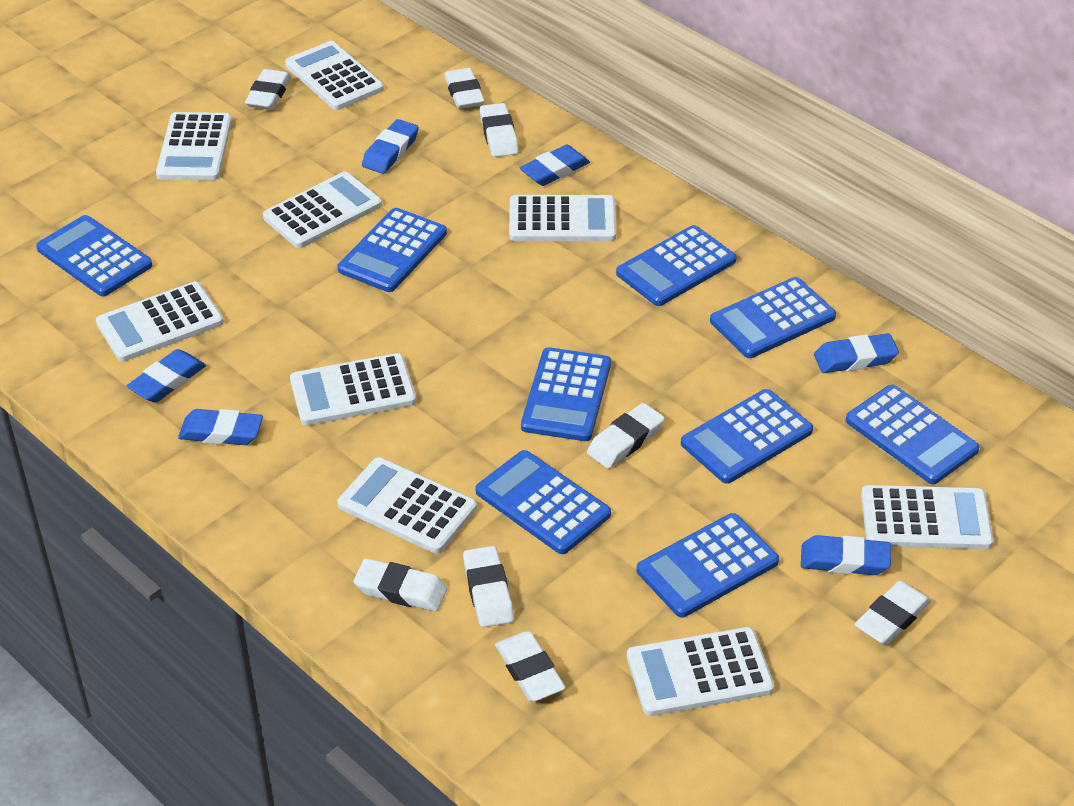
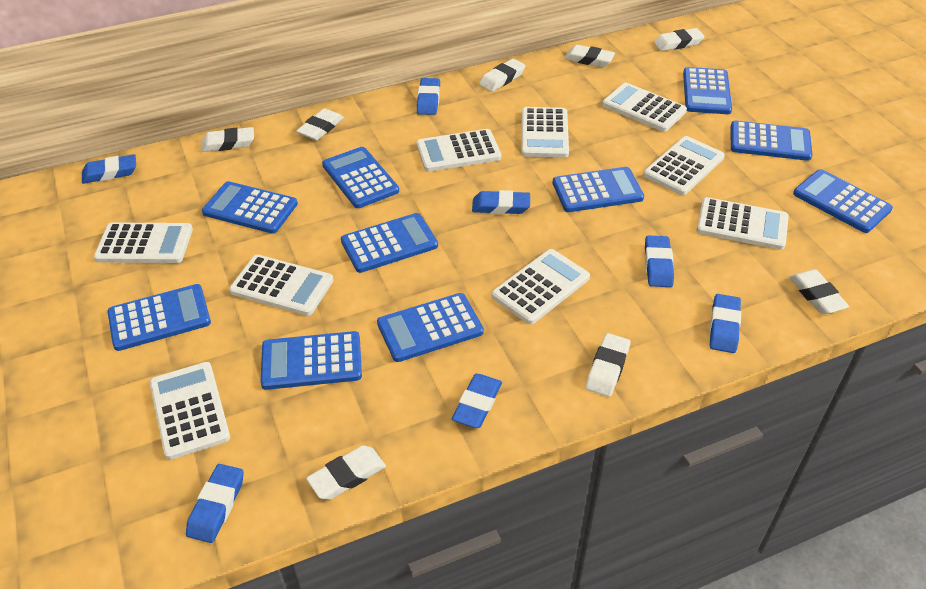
blue calculator: 9 -> 10
blue eraser: 6 -> 7

